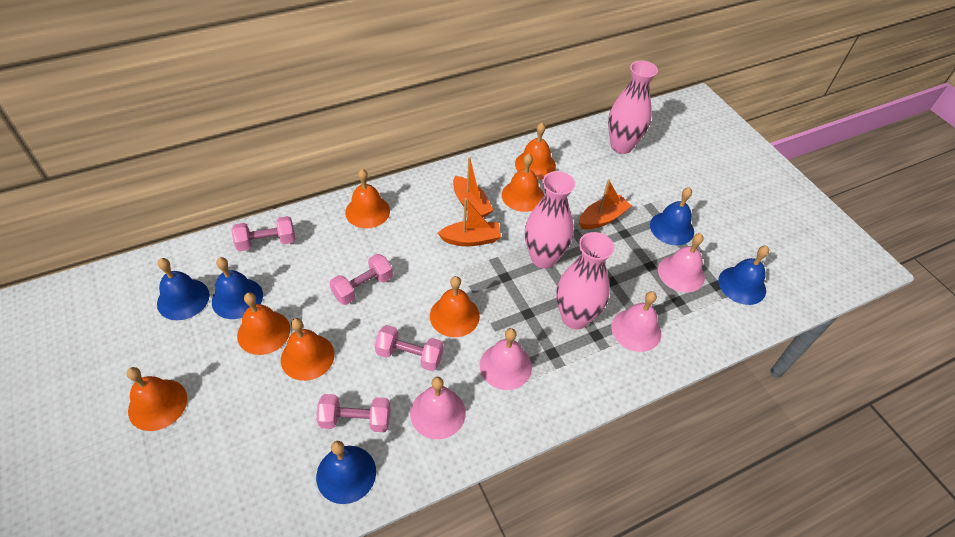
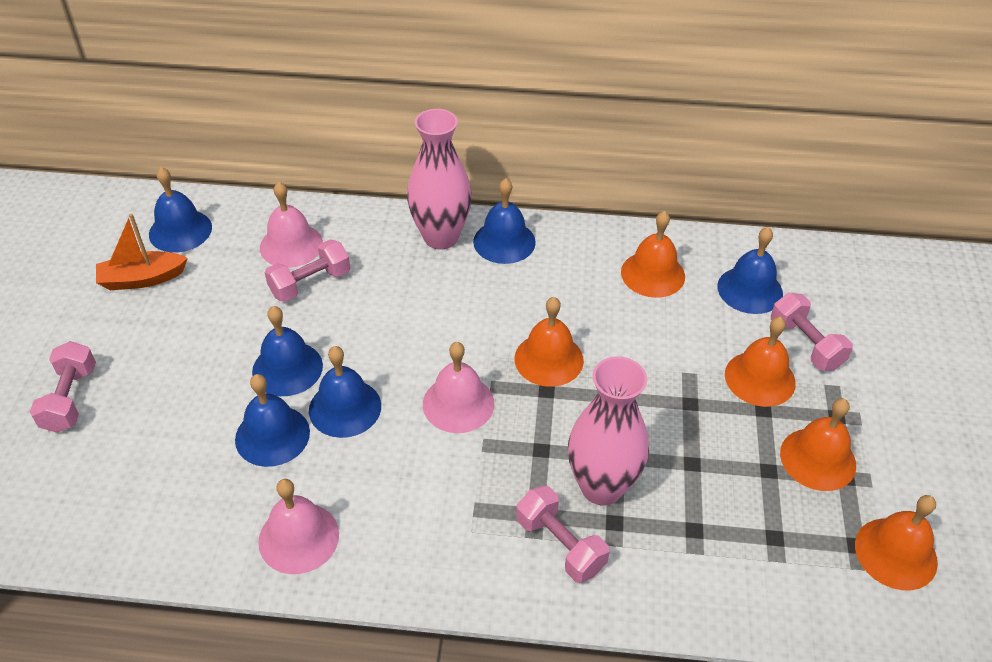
blue bell: 5 -> 6
orange bell: 7 -> 5
orange boat: 3 -> 1
pink bell: 4 -> 3
pink vase: 3 -> 2

